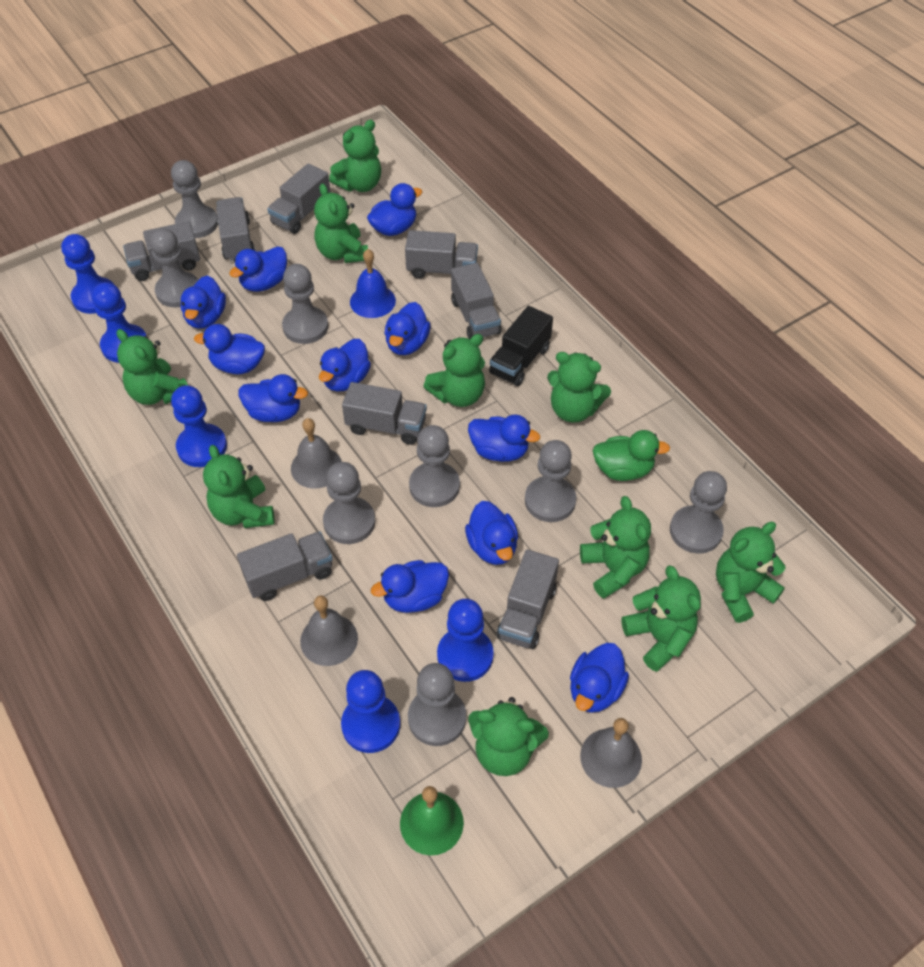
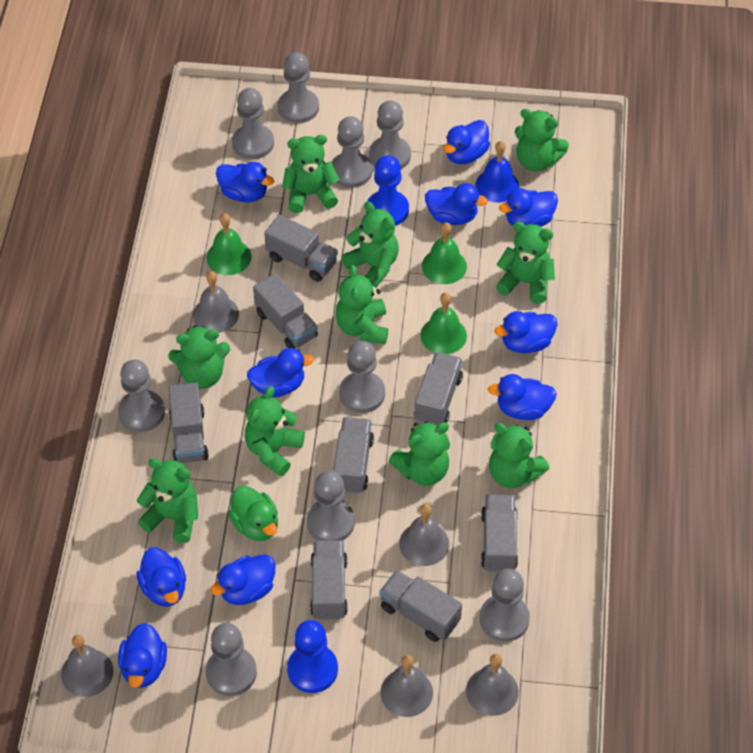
black truck: 1 -> 0
blue duck: 11 -> 10
blue pawn: 5 -> 2
green bell: 1 -> 3
grey bell: 3 -> 5
grey pawn: 8 -> 9

